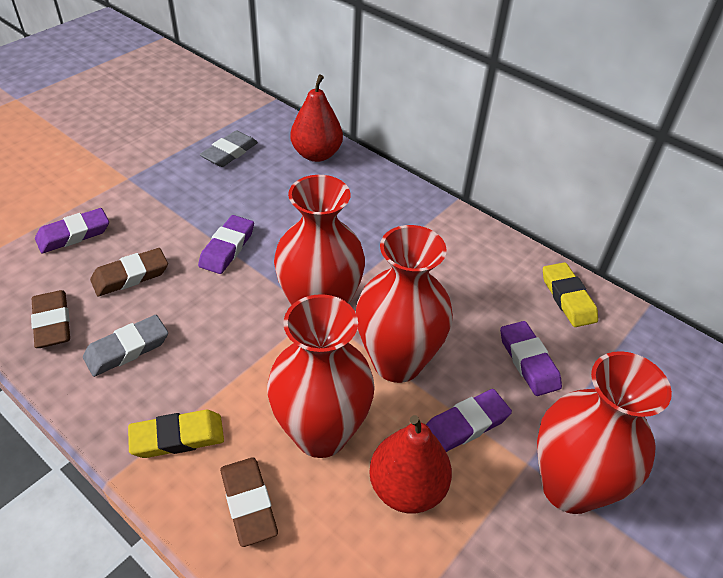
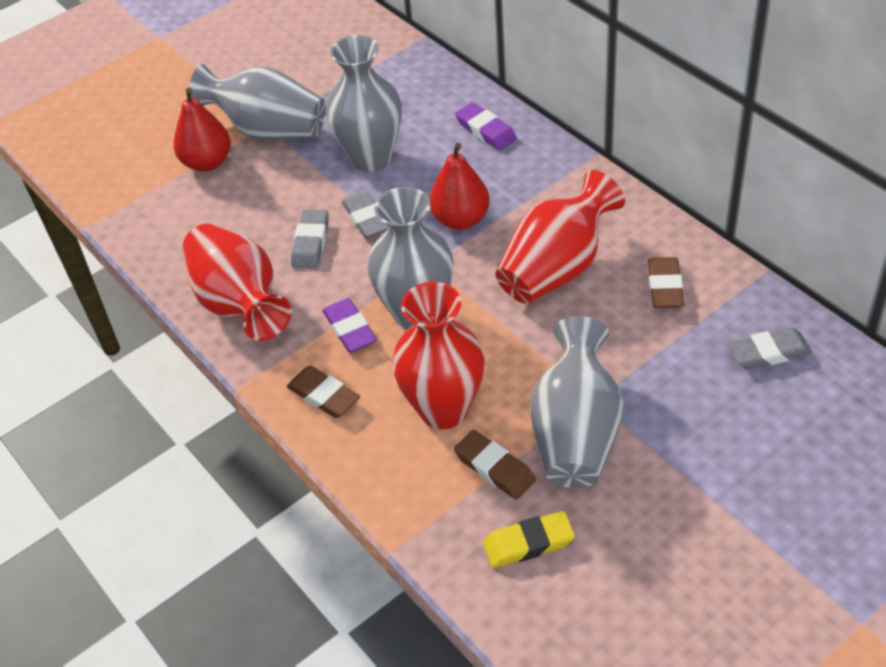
grey eraser: 2 -> 3
grey vase: 0 -> 4
purple eraser: 4 -> 2
red vase: 4 -> 3
yellow eraser: 2 -> 1

